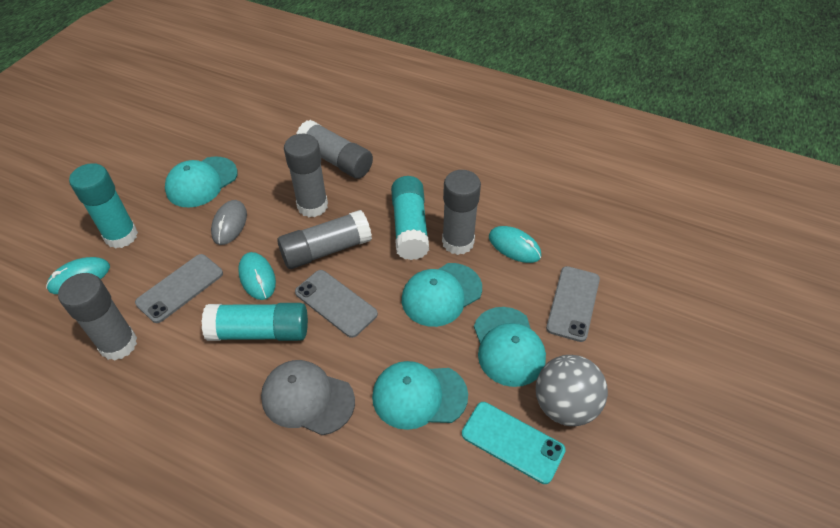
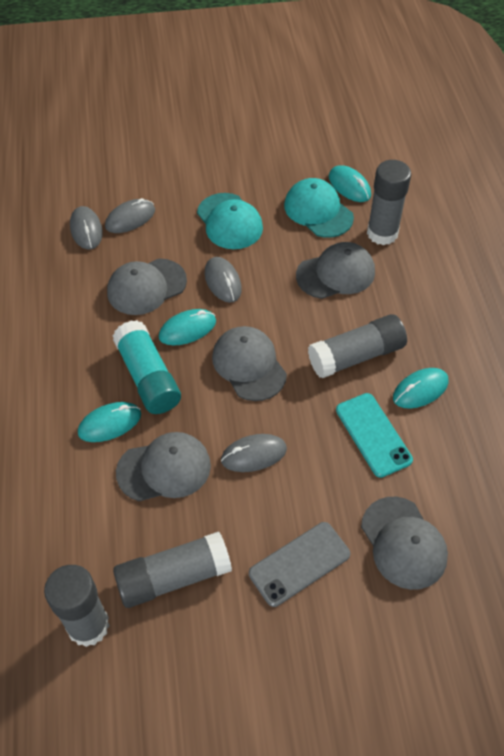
grey ball: 1 -> 0
grey cap: 1 -> 5
grey glue stick: 5 -> 4
grey mouse: 1 -> 4
grey phone: 3 -> 1
turquoise cap: 4 -> 2
turquoise glue stick: 3 -> 1
turquoise mouse: 3 -> 4

